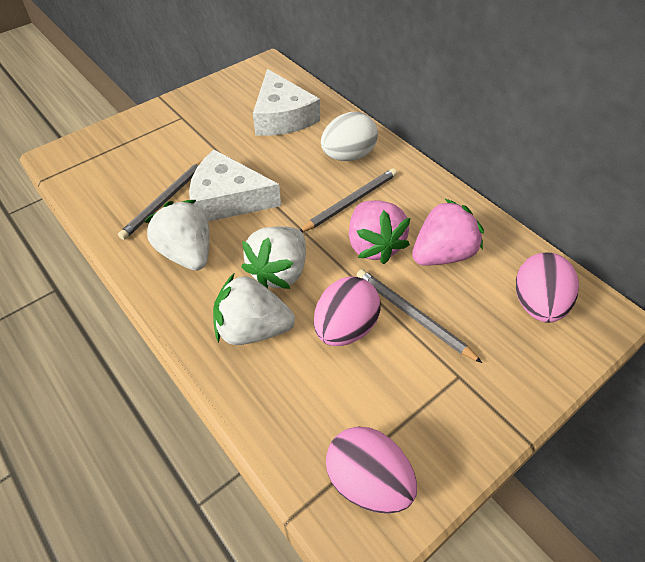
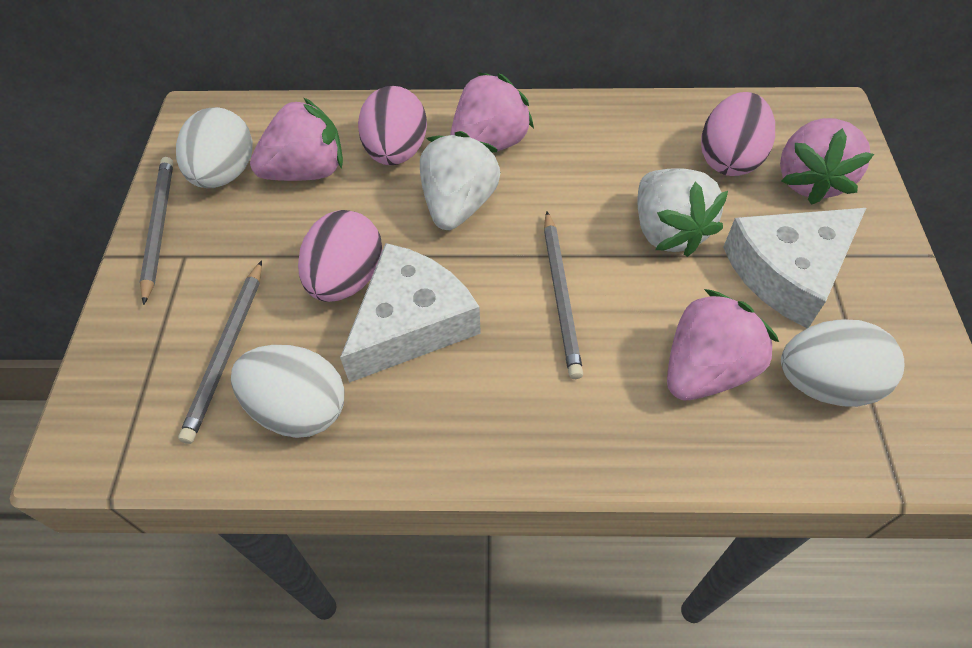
pink strawberry: 2 -> 4
white egg: 1 -> 3
white strawberry: 3 -> 2

